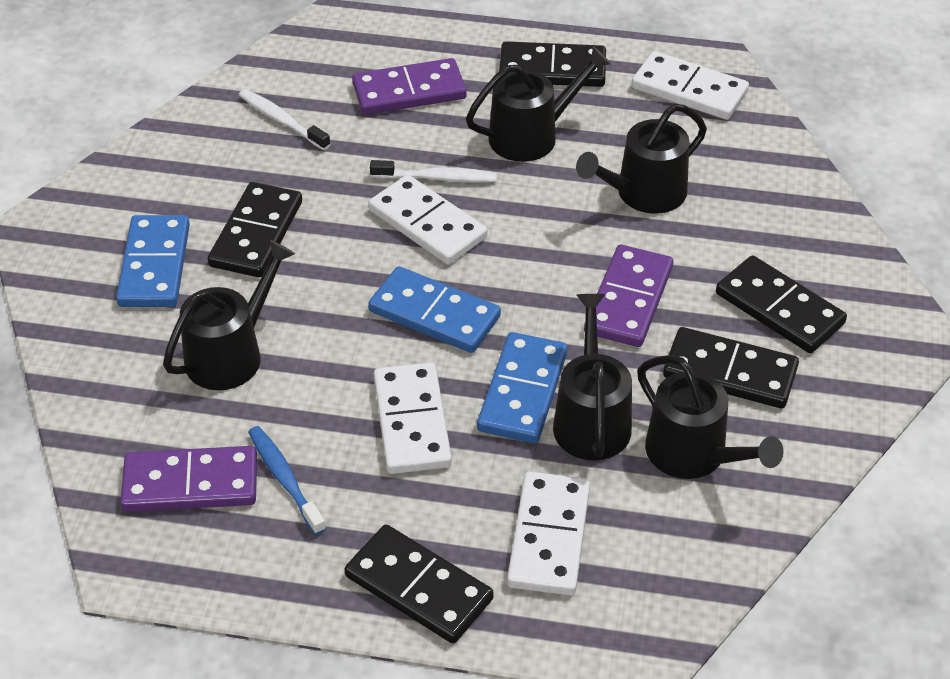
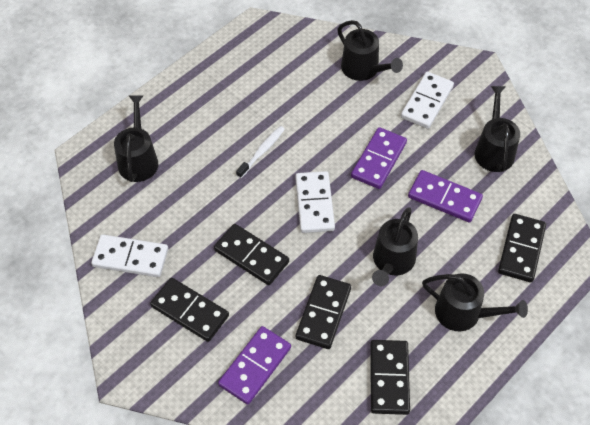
blue domino: 3 -> 0
blue toothbrush: 1 -> 0
white domino: 4 -> 3
white toothbrush: 2 -> 1

